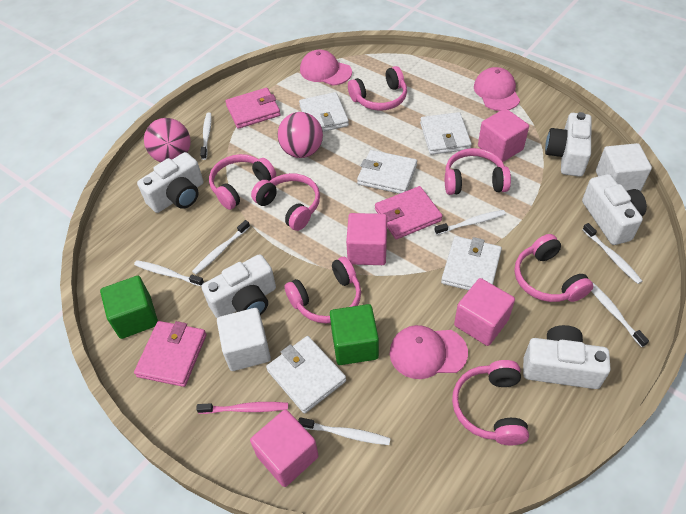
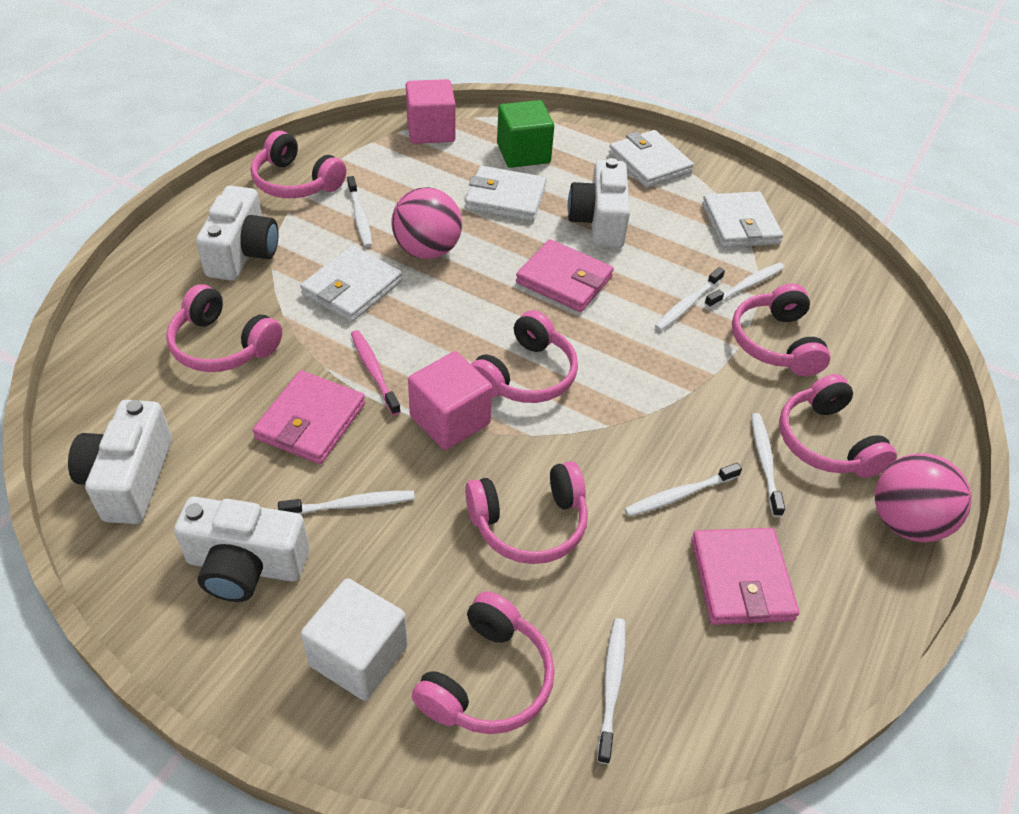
green cube: 2 -> 1
pink cap: 3 -> 0
pink cube: 4 -> 2
white camera: 5 -> 4
white cube: 2 -> 1
white wallet: 5 -> 4

